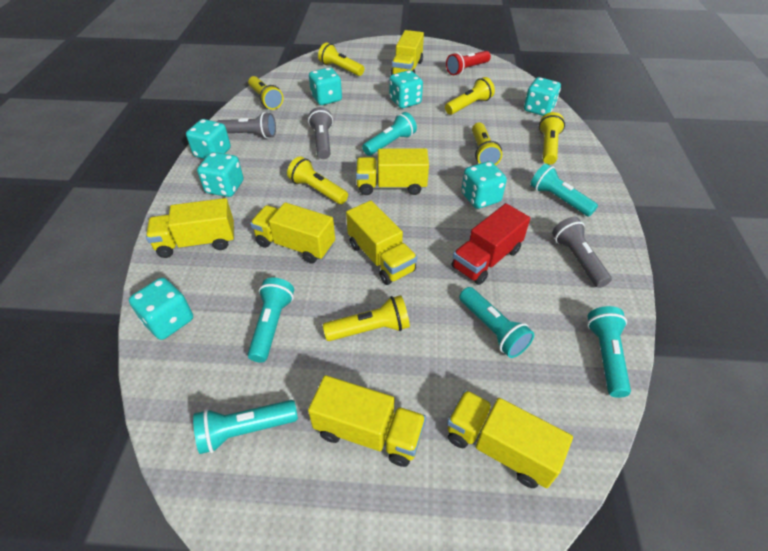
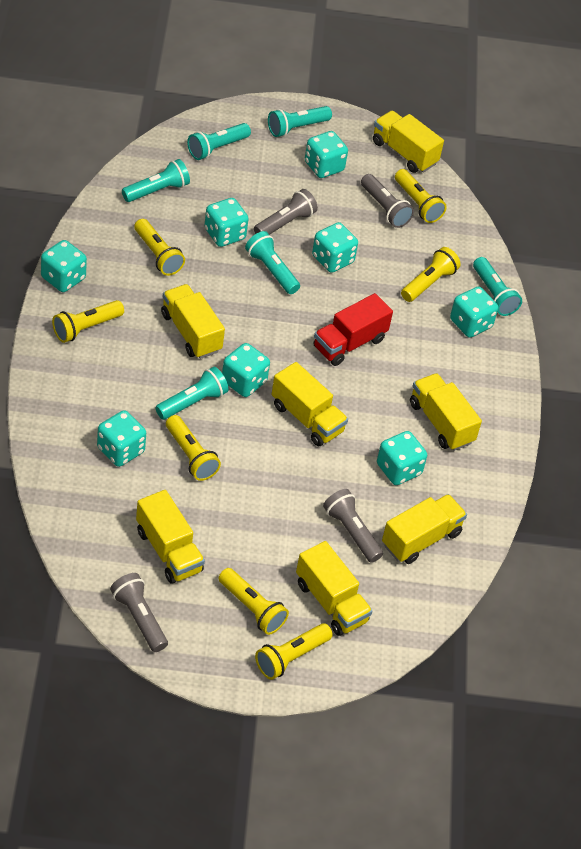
grey flashlight: 3 -> 4
red flashlight: 1 -> 0
turquoise dice: 7 -> 8

